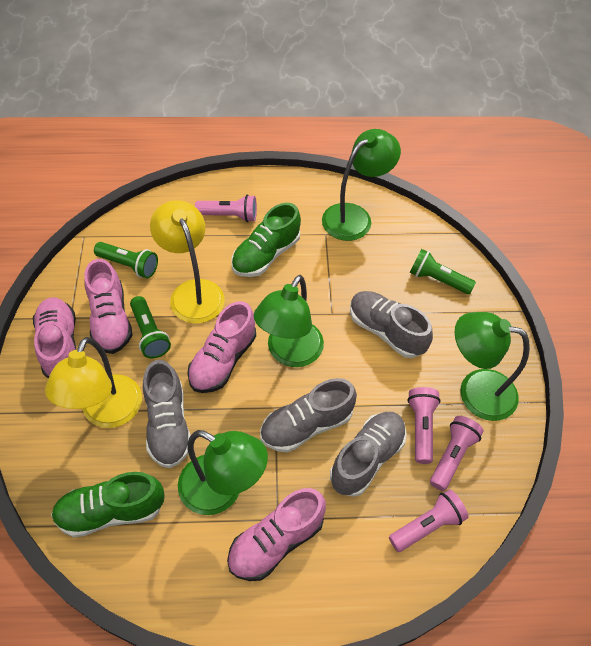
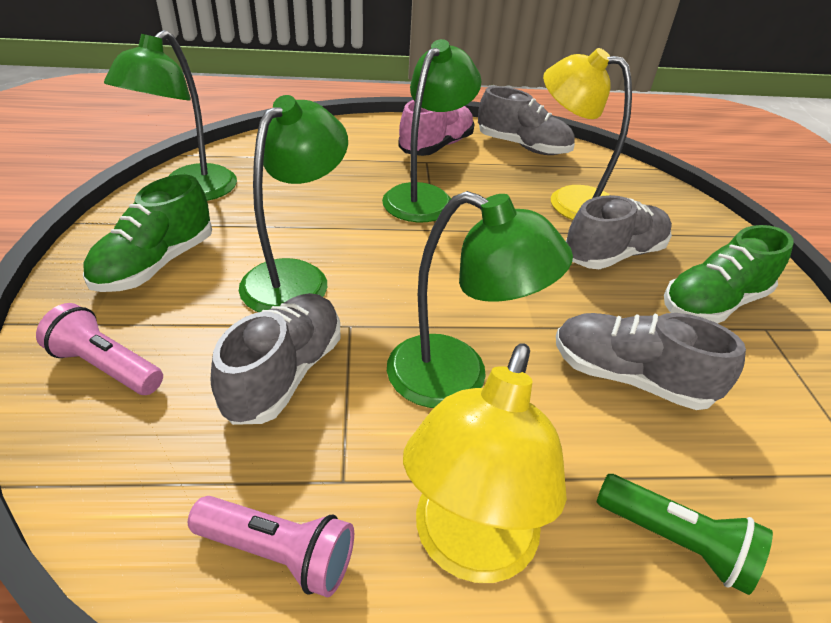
green flashlight: 3 -> 1
pink flashlight: 4 -> 2
pink shoe: 4 -> 1

